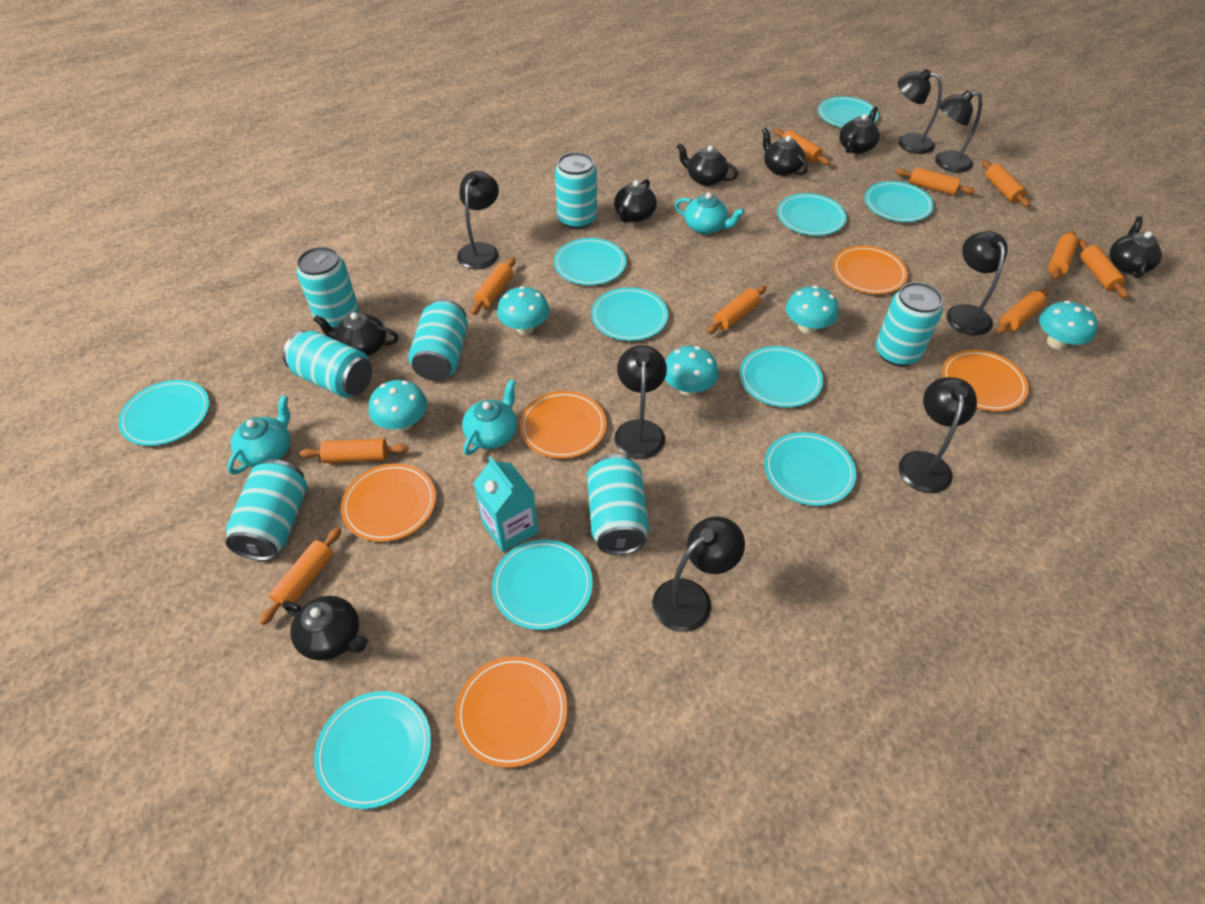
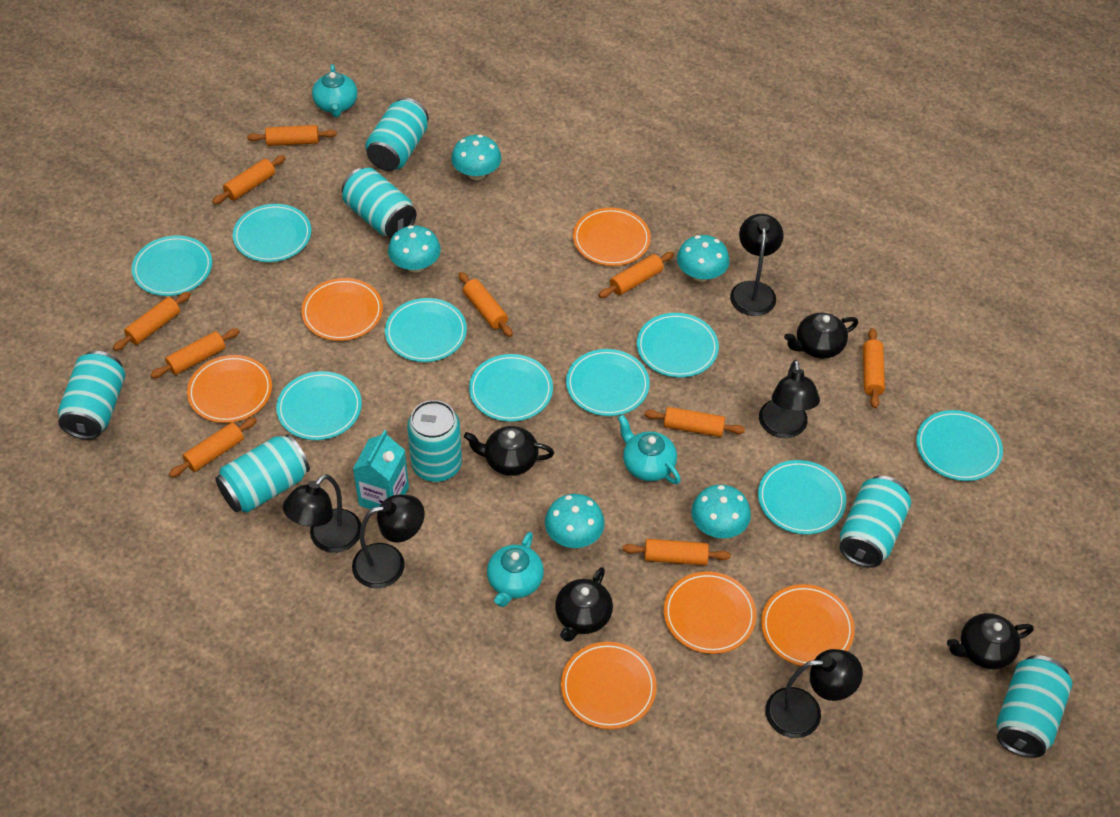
black lamp: 7 -> 5
black teapot: 7 -> 4
orange plate: 5 -> 6
turquoise plate: 10 -> 9

